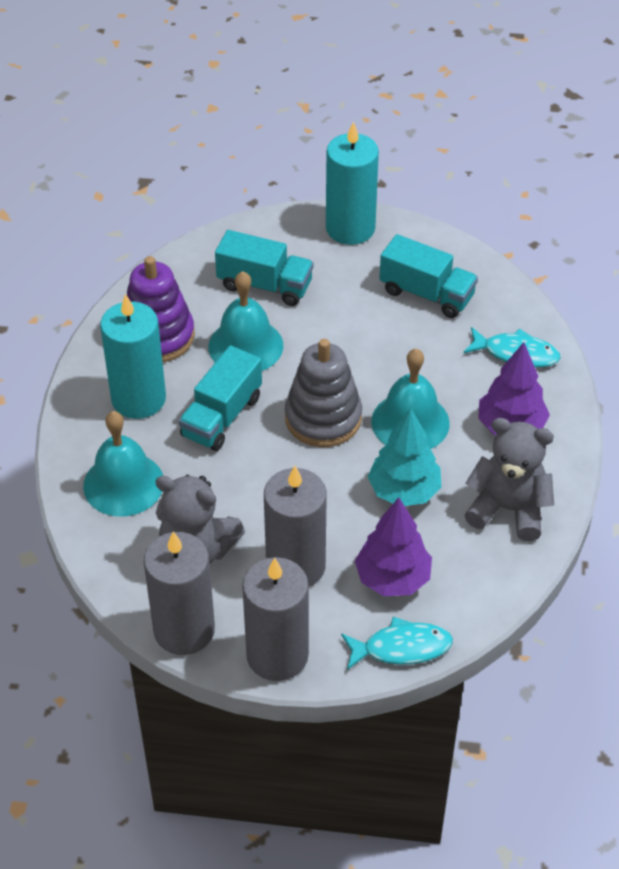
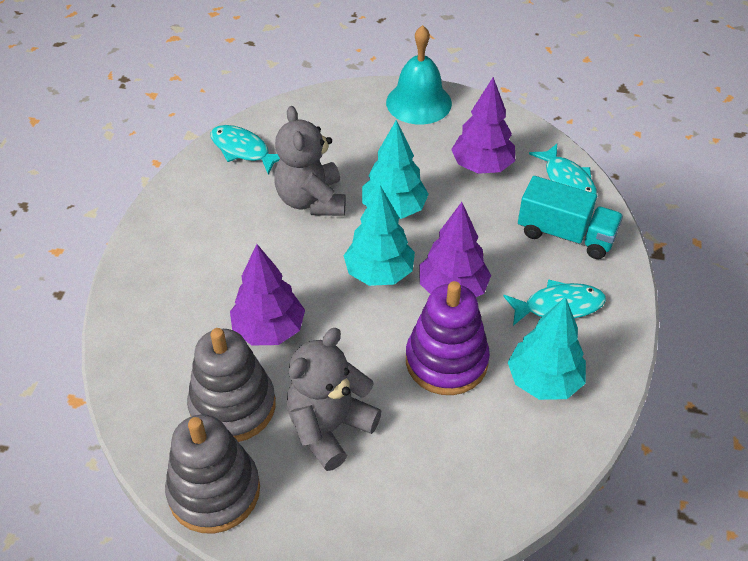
grey candle: 3 -> 0
grey stacking toy: 1 -> 2
purple tree: 2 -> 3
turquoise bell: 3 -> 1
turquoise candle: 2 -> 0
turquoise fish: 2 -> 3
turquoise tree: 1 -> 3
turquoise truck: 3 -> 1

